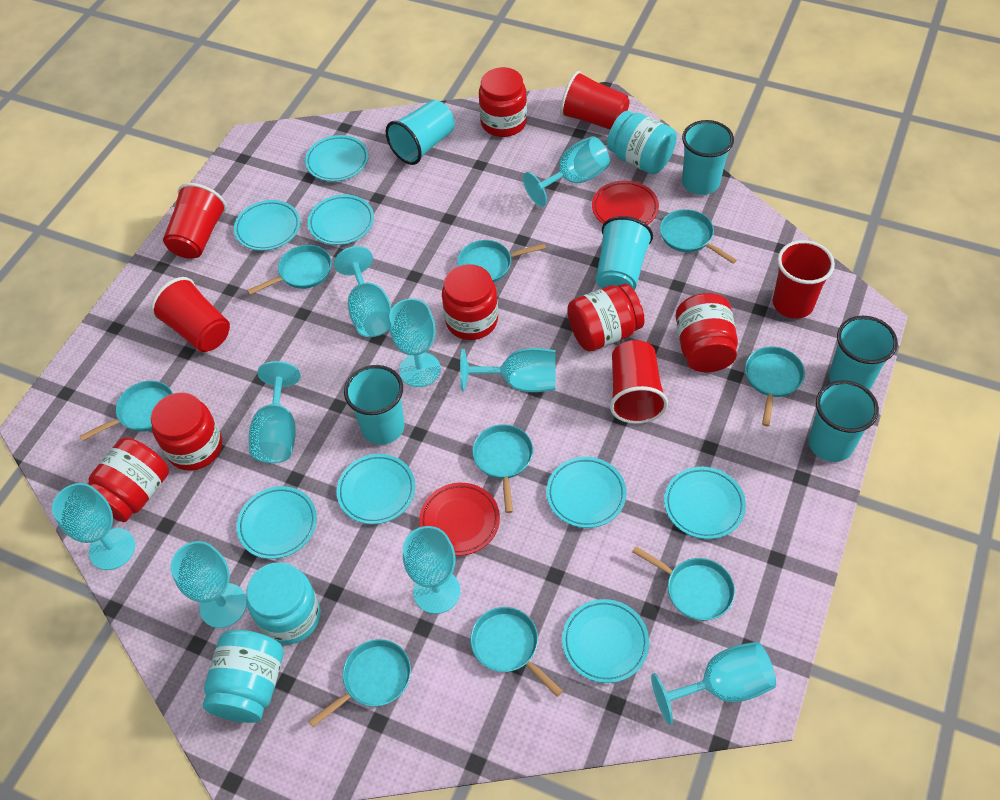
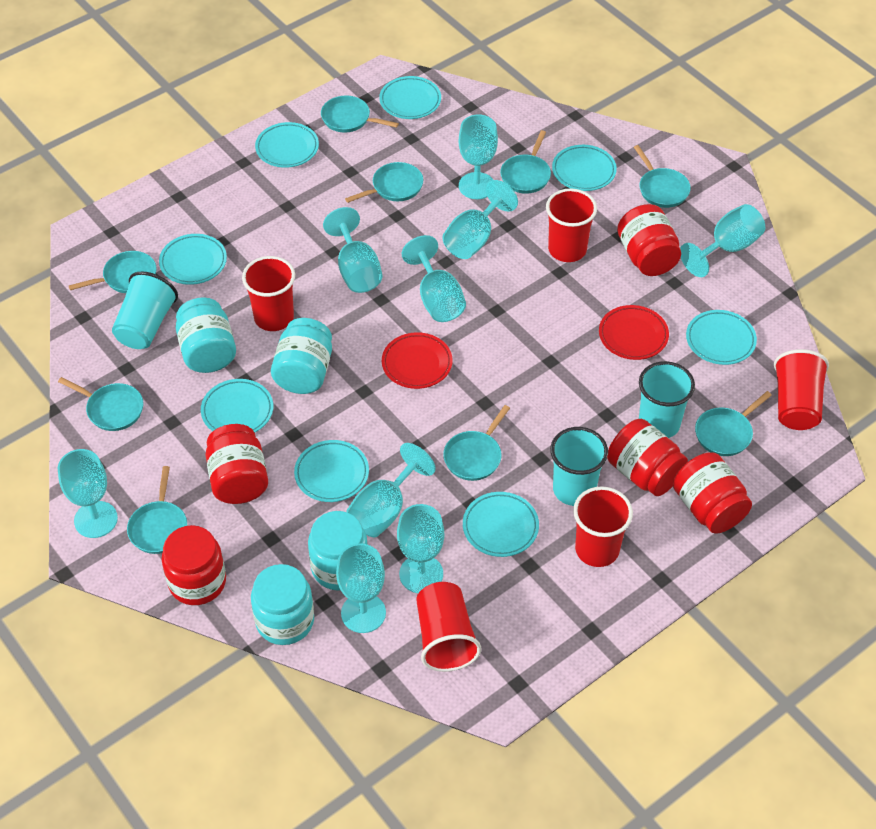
red jar: 6 -> 5
turquoise cup: 6 -> 3
turquoise jar: 3 -> 4

